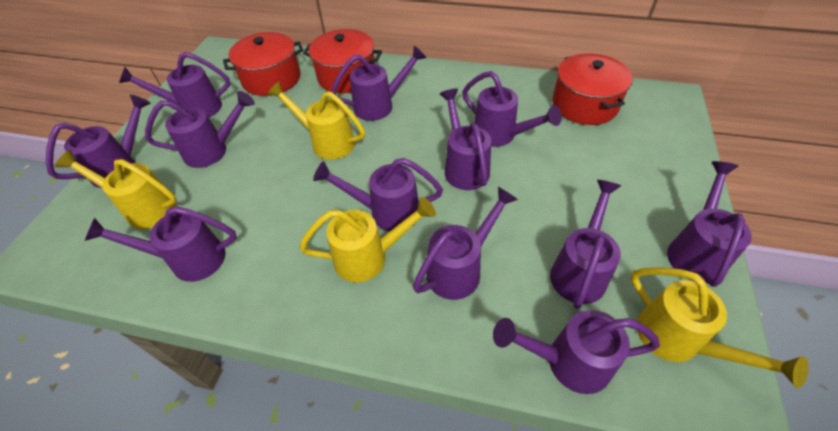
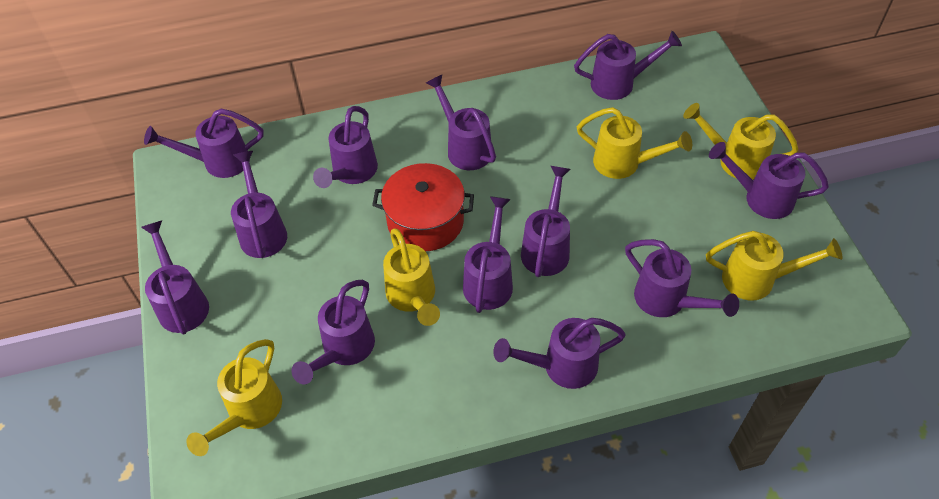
red pot: 3 -> 1
yellow watering can: 4 -> 5

